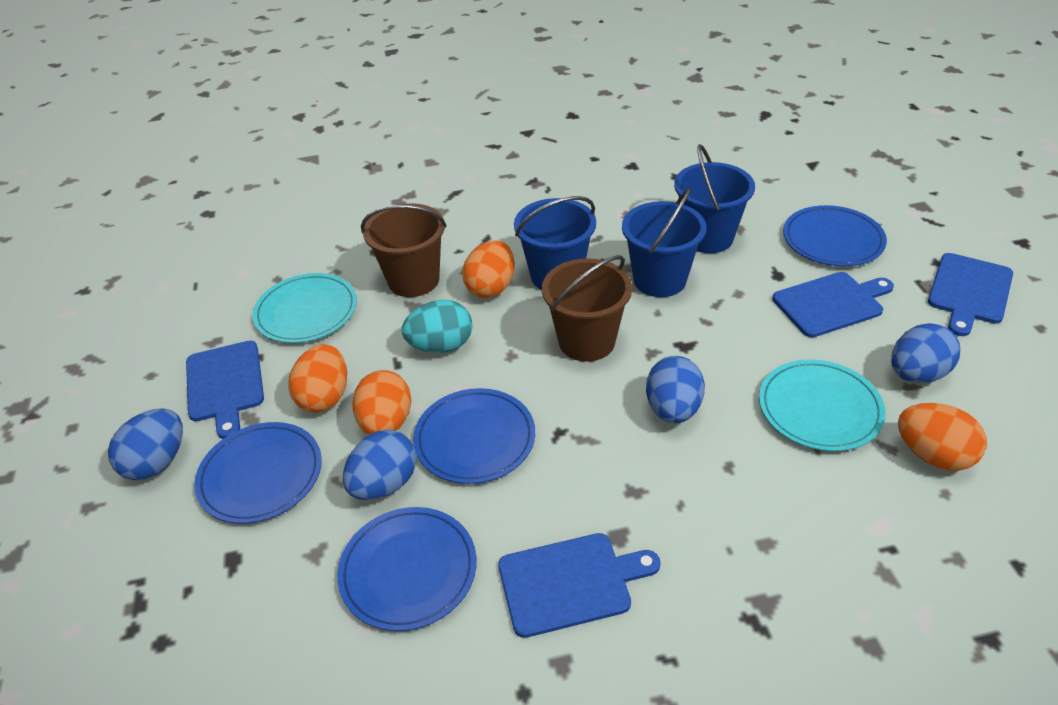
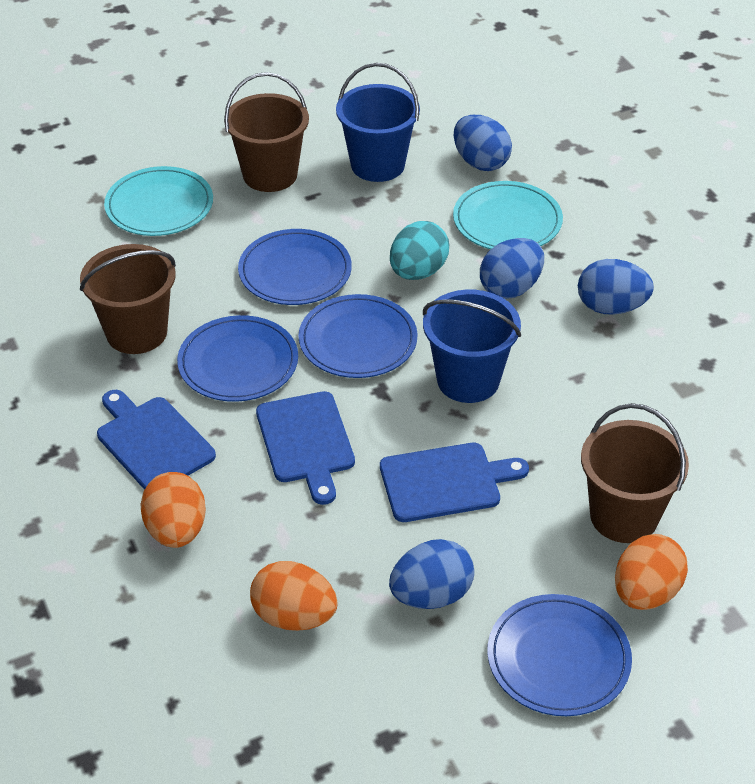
blue bucket: 3 -> 2
blue cutting board: 4 -> 3
brown bucket: 2 -> 3
orange egg: 4 -> 3

